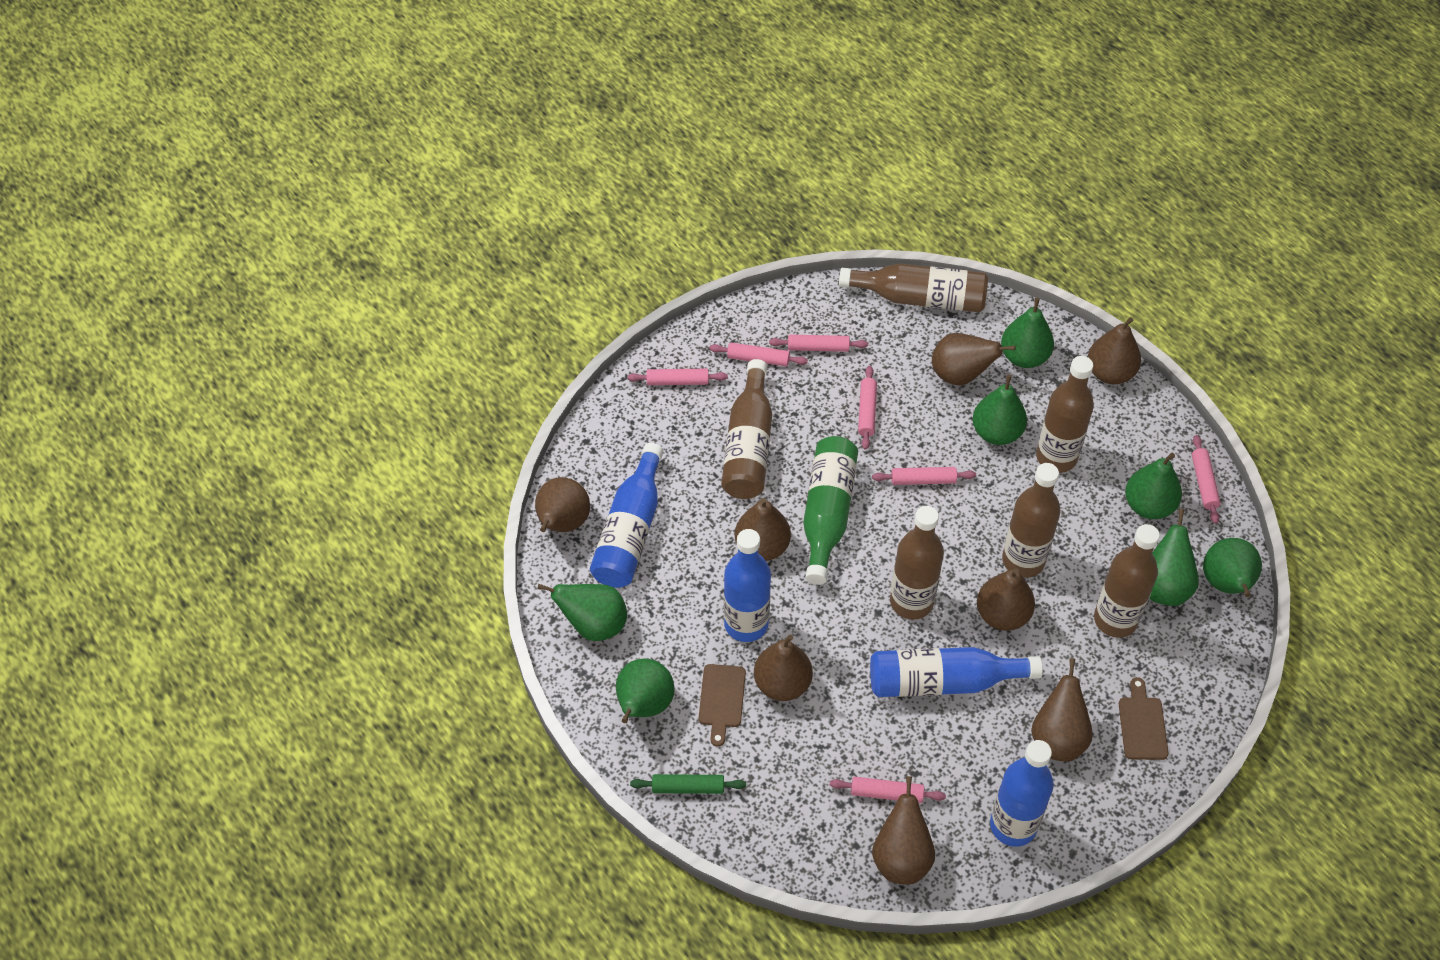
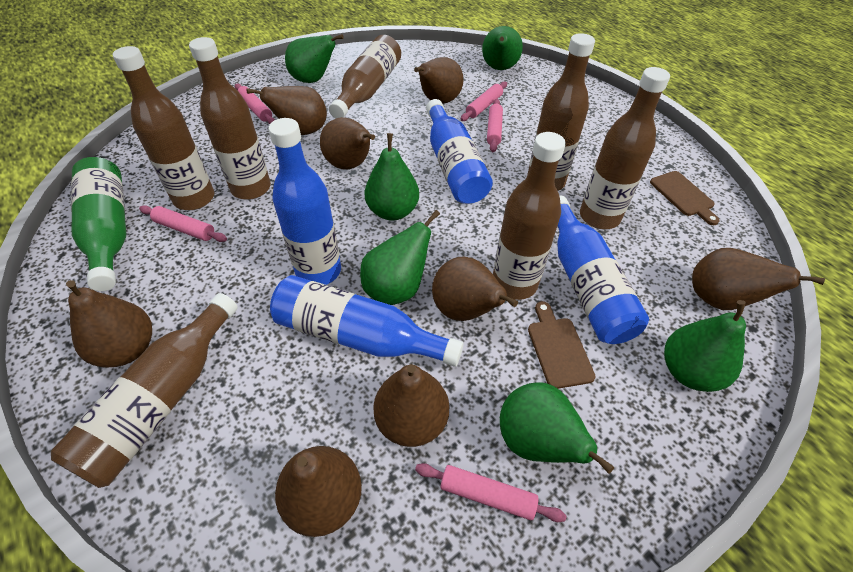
brown bottle: 6 -> 7
green pear: 7 -> 6
green rolling pin: 1 -> 0
pink rolling pin: 7 -> 5

